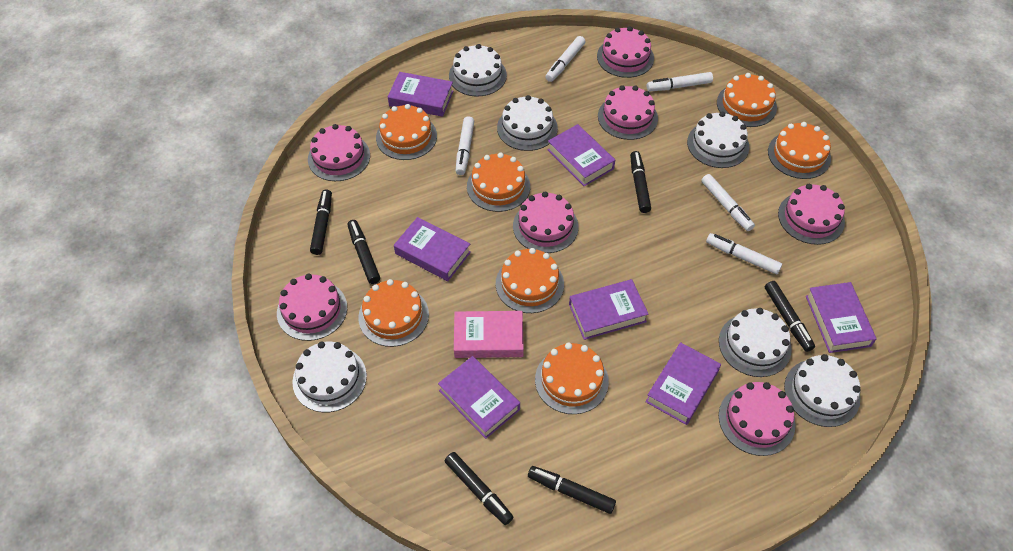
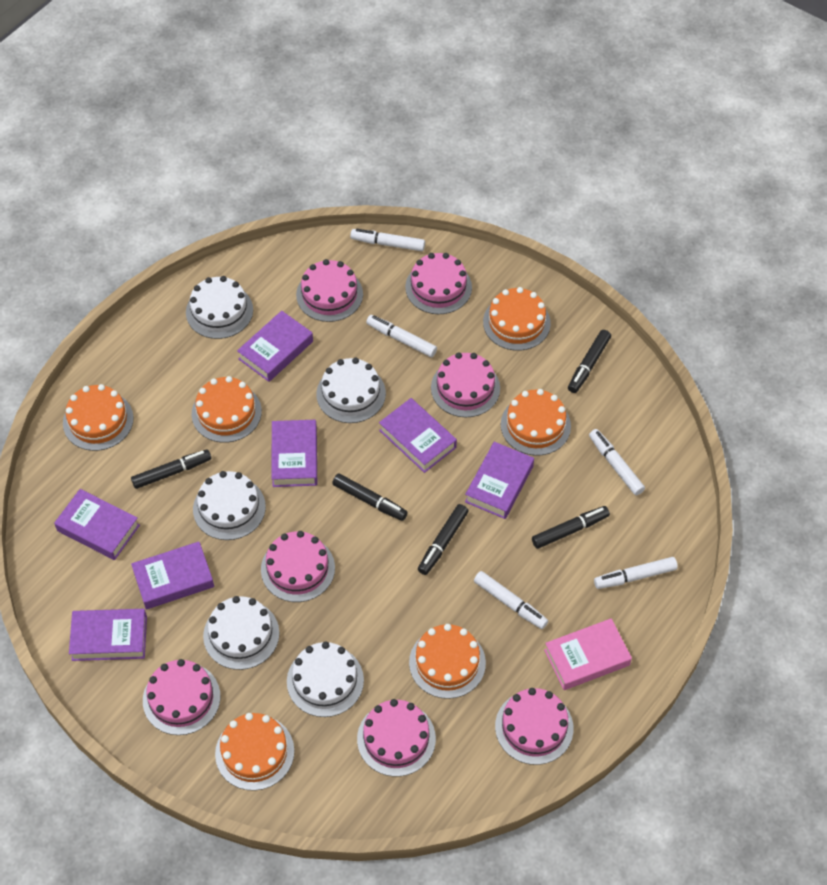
black marker: 6 -> 5
orange cake: 7 -> 6
white cake: 6 -> 5

